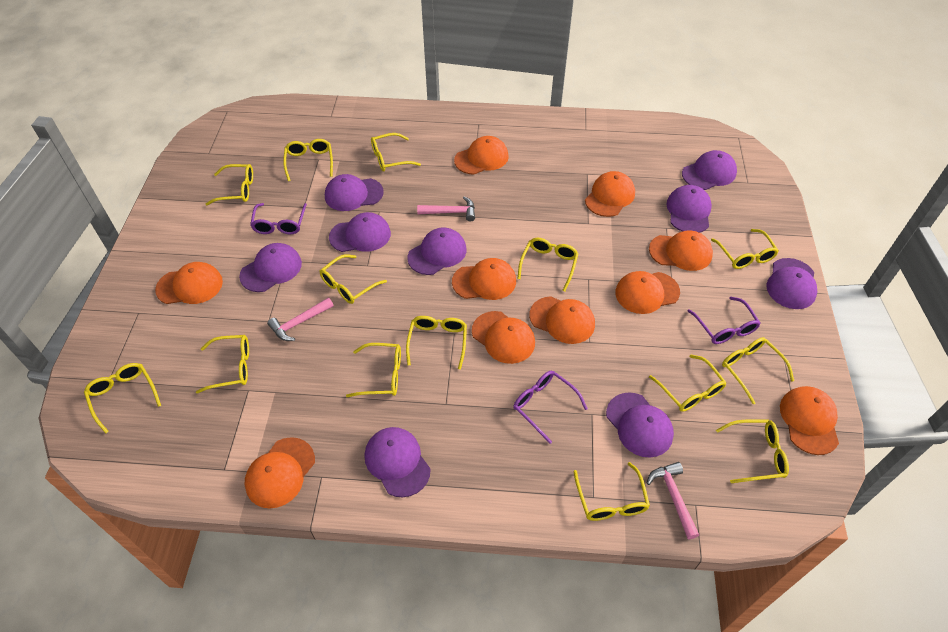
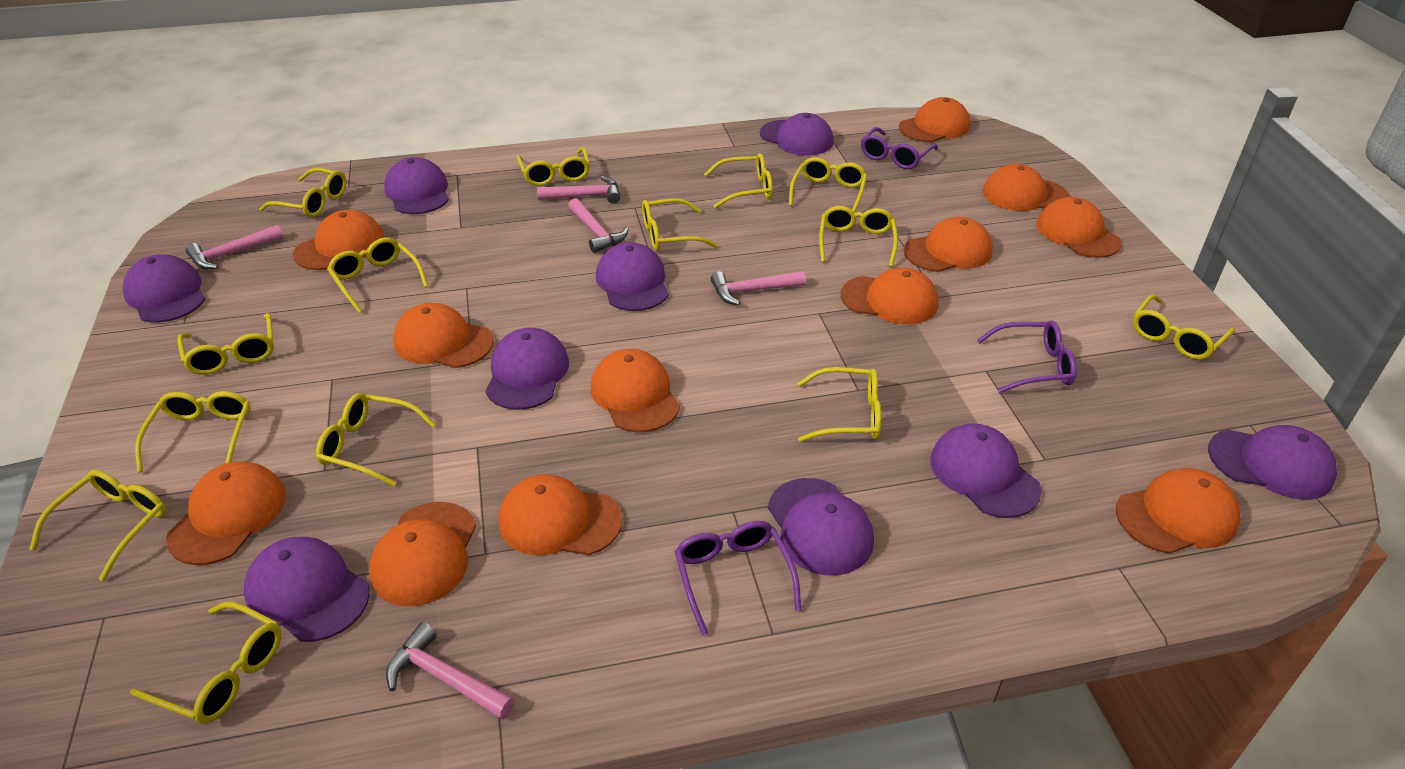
orange cap: 10 -> 12
pink hammer: 3 -> 5

